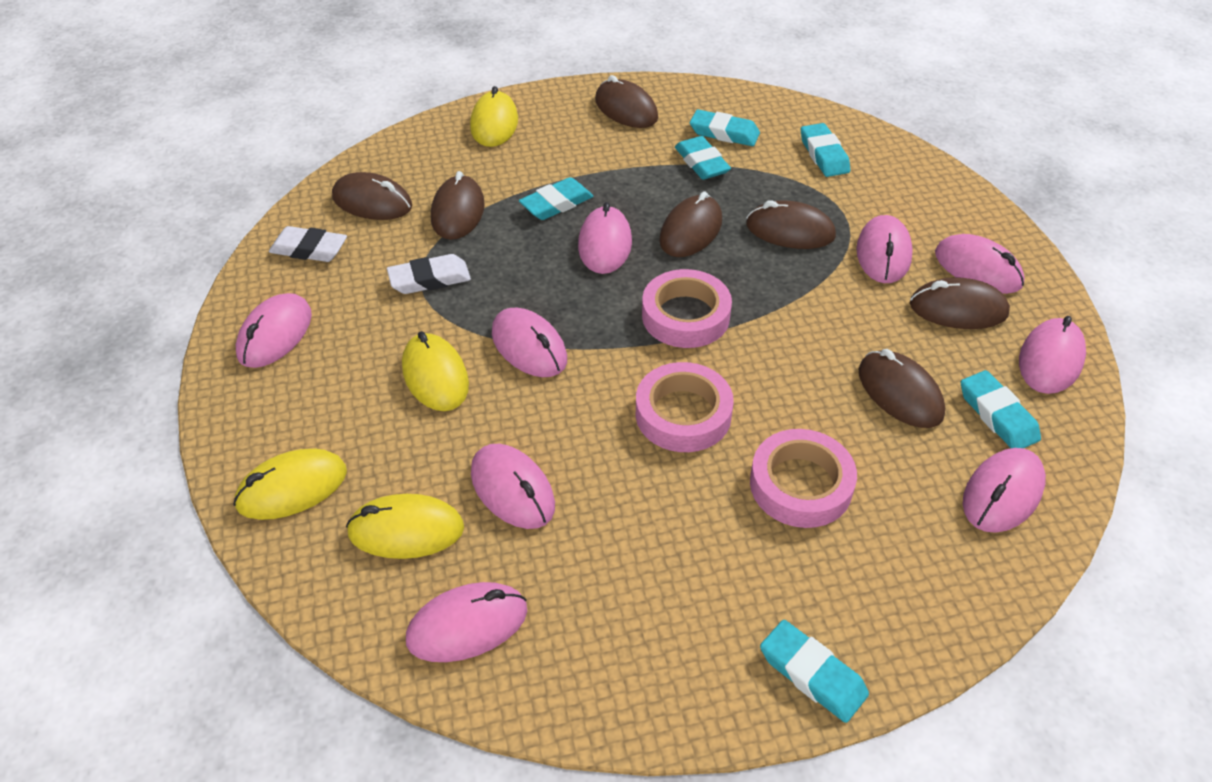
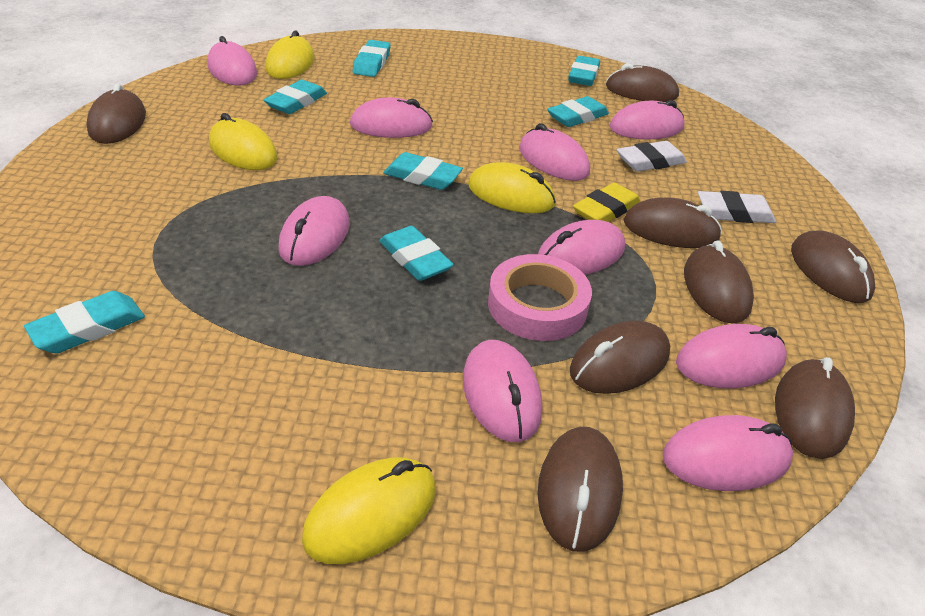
brown mouse: 7 -> 8
pink tape: 3 -> 1
turquoise eraser: 6 -> 7
yellow eraser: 0 -> 1

